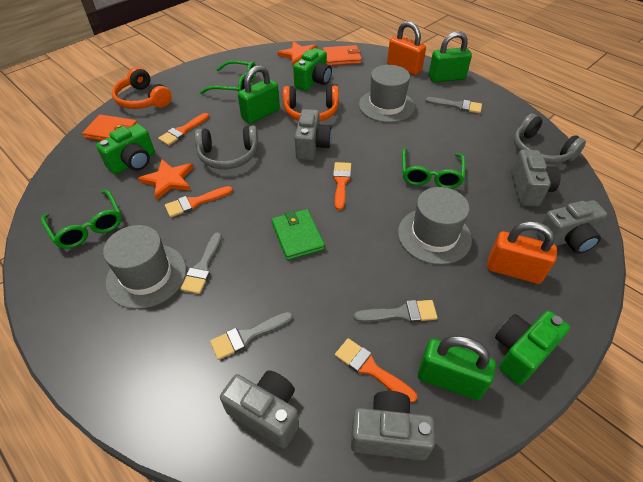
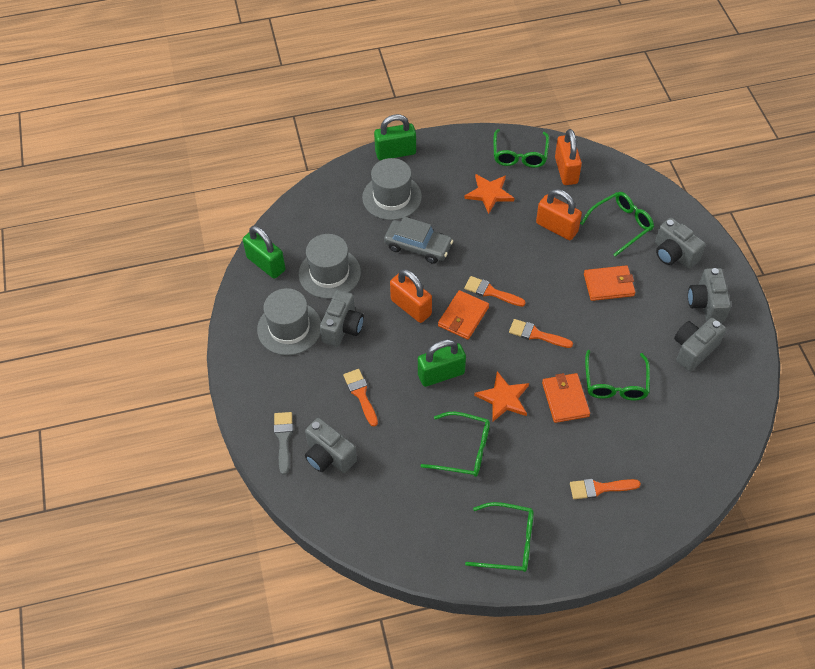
green camera: 3 -> 0
green glasses: 3 -> 5
green wallet: 1 -> 0
grey brush: 4 -> 1
grey car: 0 -> 1
grey headphones: 2 -> 0
orange headphones: 2 -> 0
orange padlock: 2 -> 3
orange wallet: 2 -> 3

